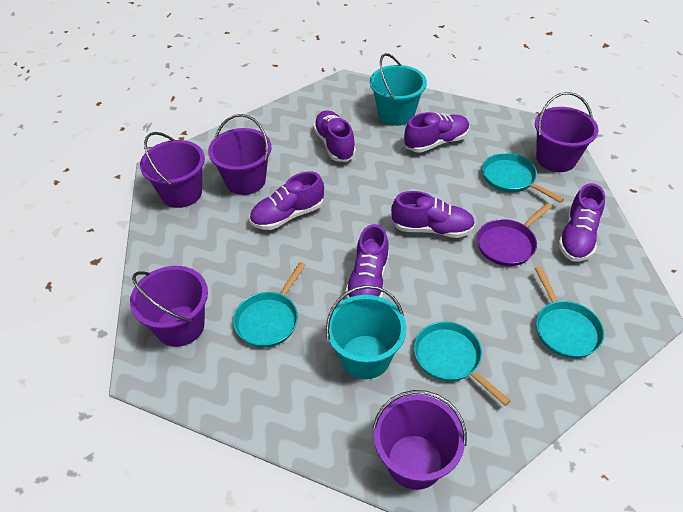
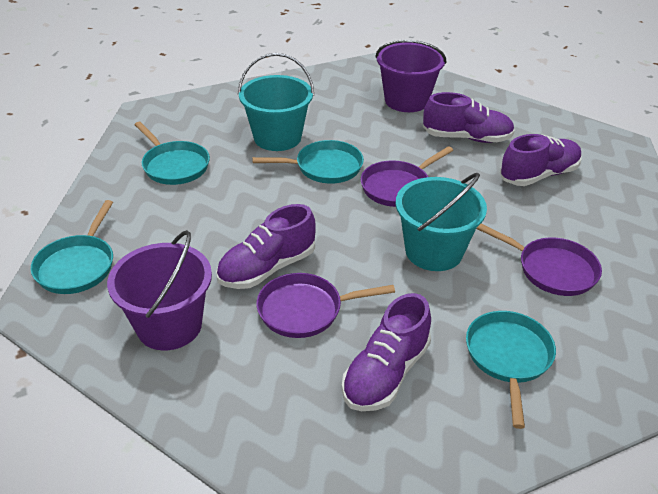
purple bucket: 5 -> 2
purple pan: 1 -> 3
purple shoe: 6 -> 4

